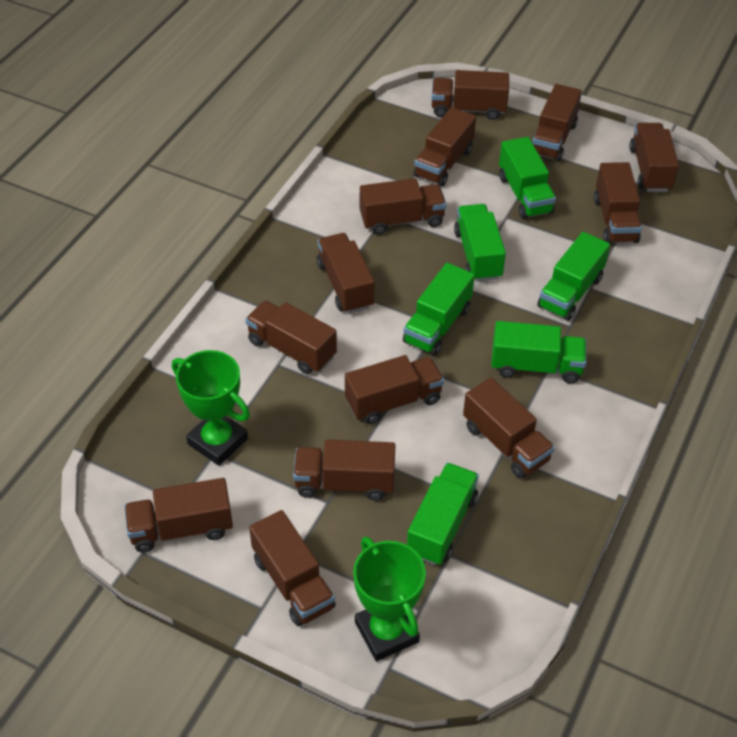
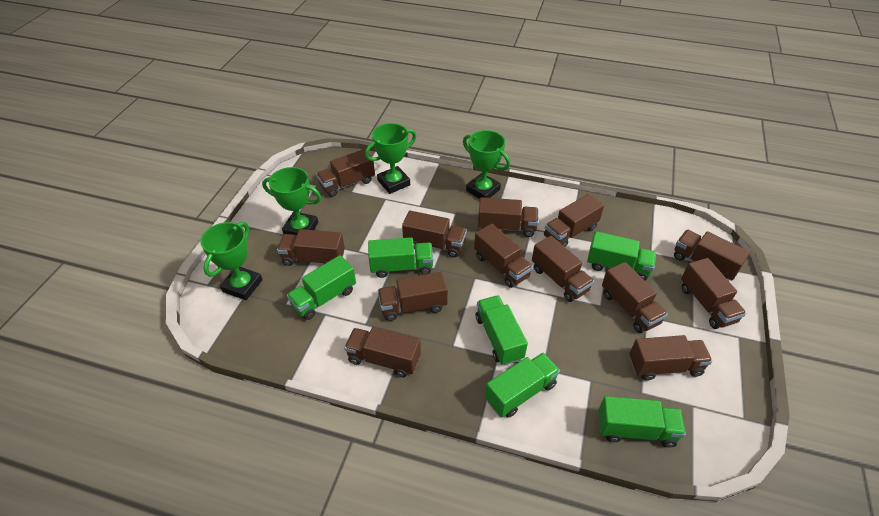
green trophy: 2 -> 4

